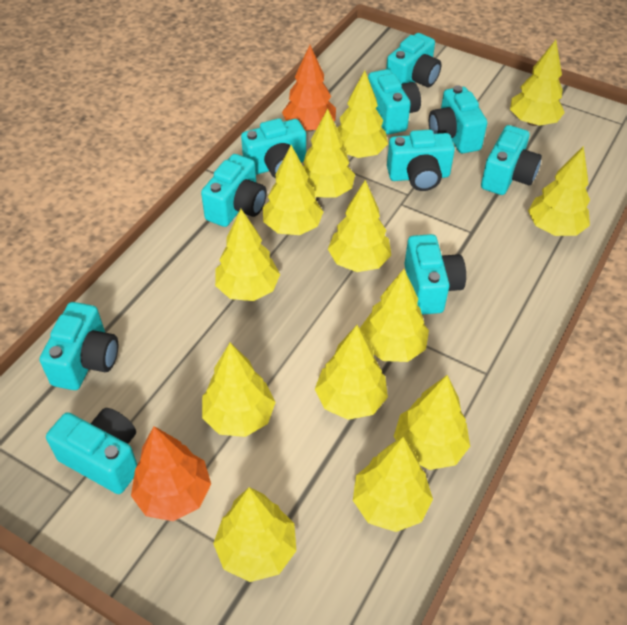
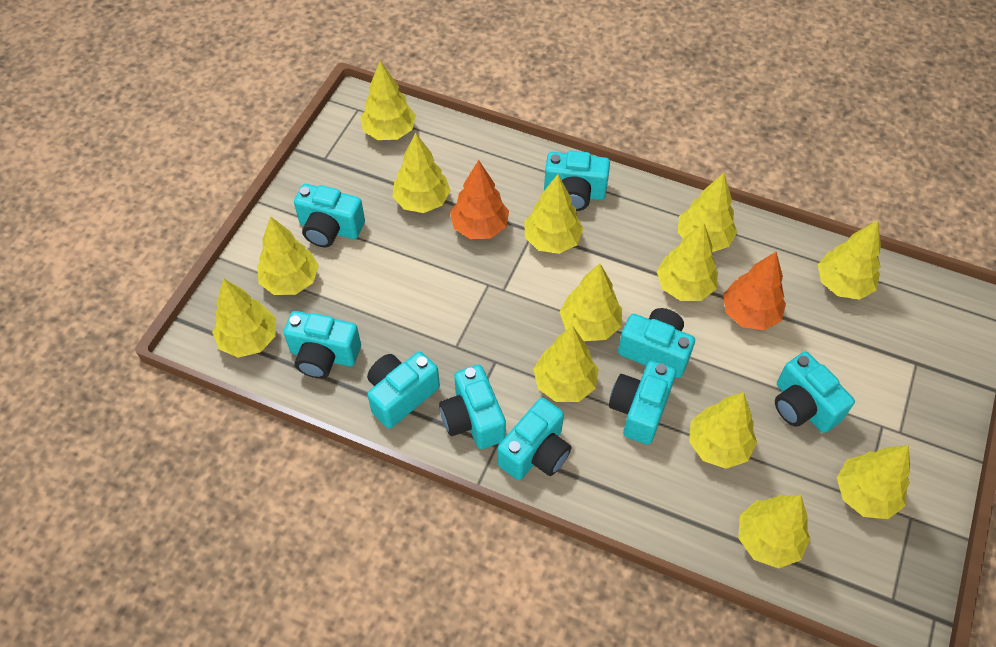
turquoise camera: 10 -> 9

